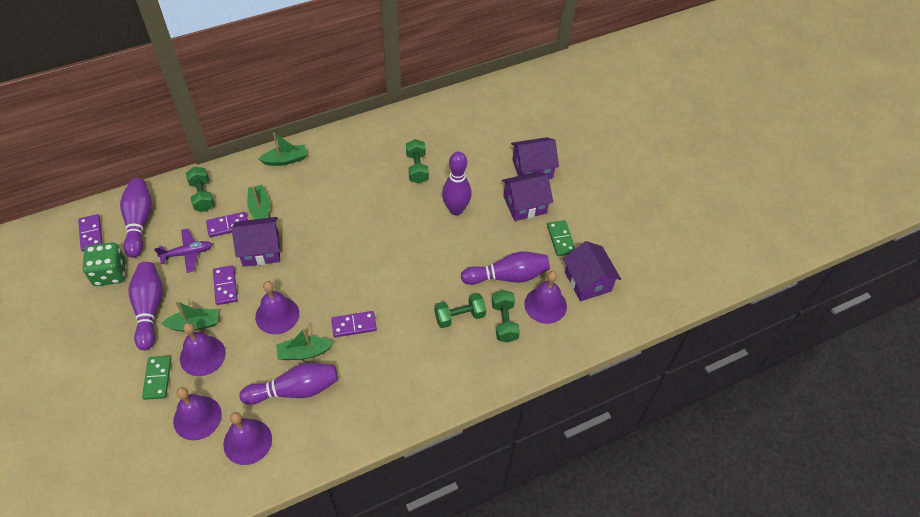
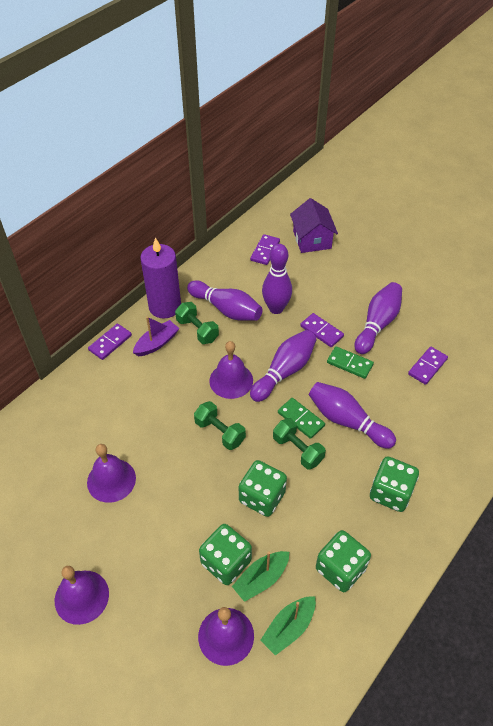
green boat: 4 -> 2
green dice: 1 -> 4
green dumbbell: 4 -> 3
purple bell: 5 -> 4
purple boat: 0 -> 1
purple candle: 0 -> 1
purple house: 4 -> 1
purple plane: 1 -> 0

